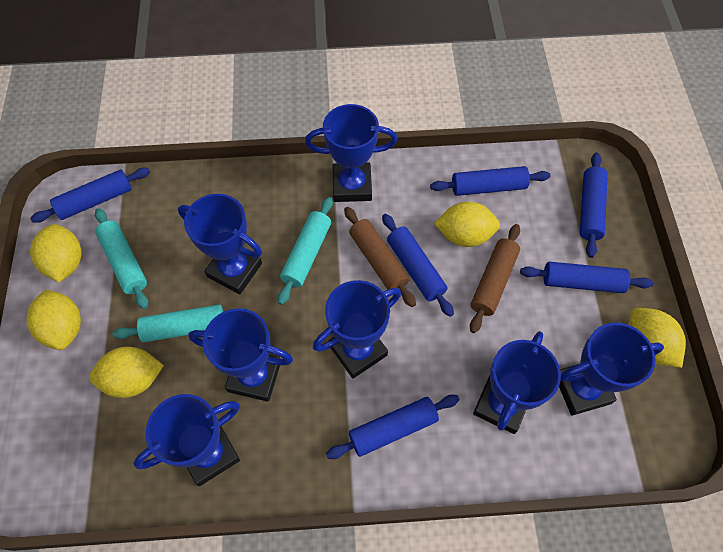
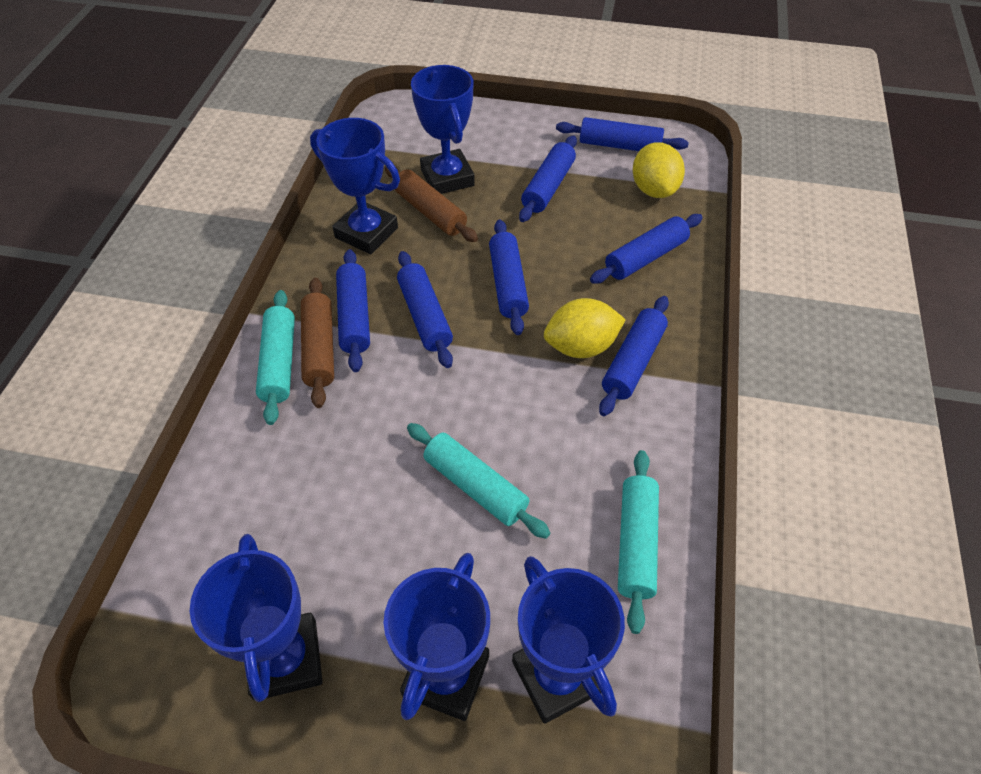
blue rolling pin: 6 -> 7
blue trophy: 7 -> 5
yellow lemon: 5 -> 2

